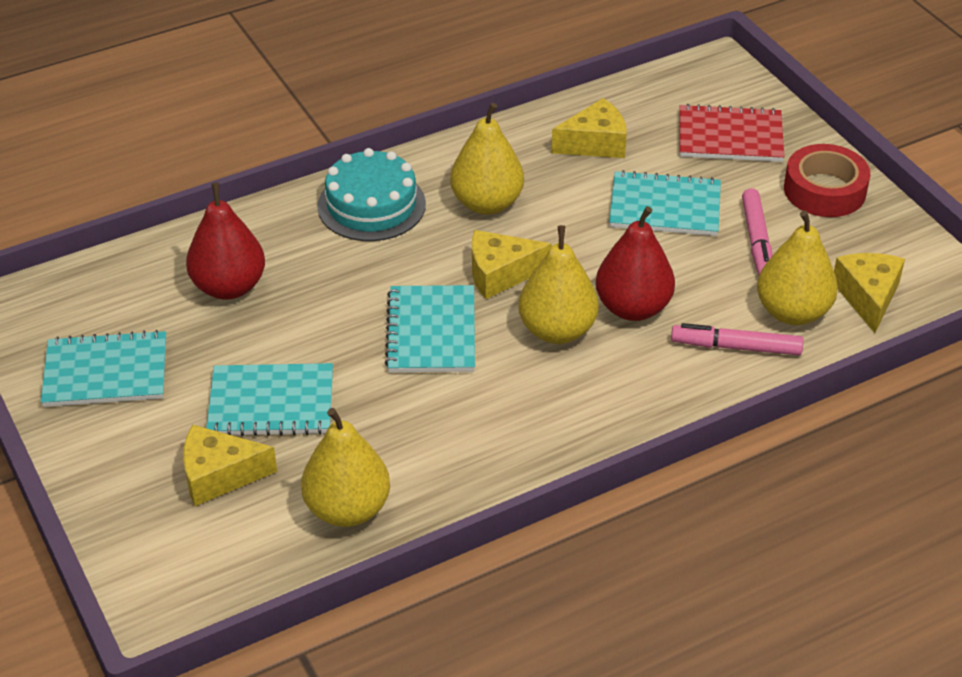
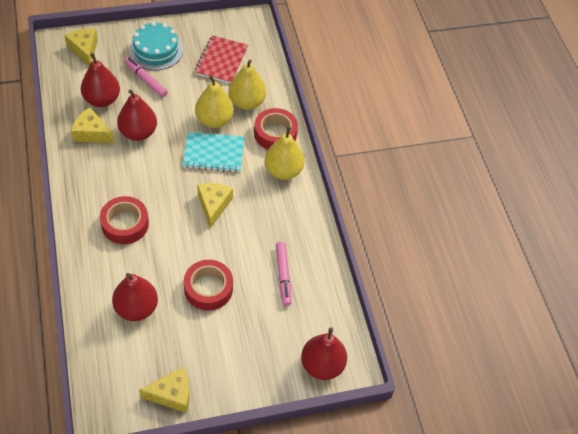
red pear: 2 -> 4
red tape: 1 -> 3
turquoise notebook: 4 -> 1
yellow pear: 4 -> 3

